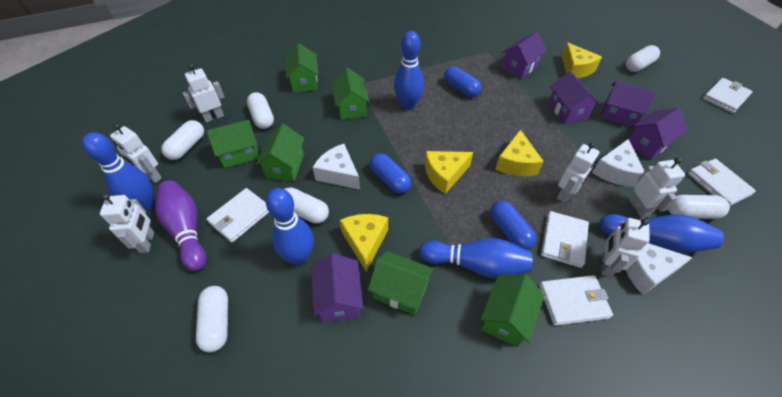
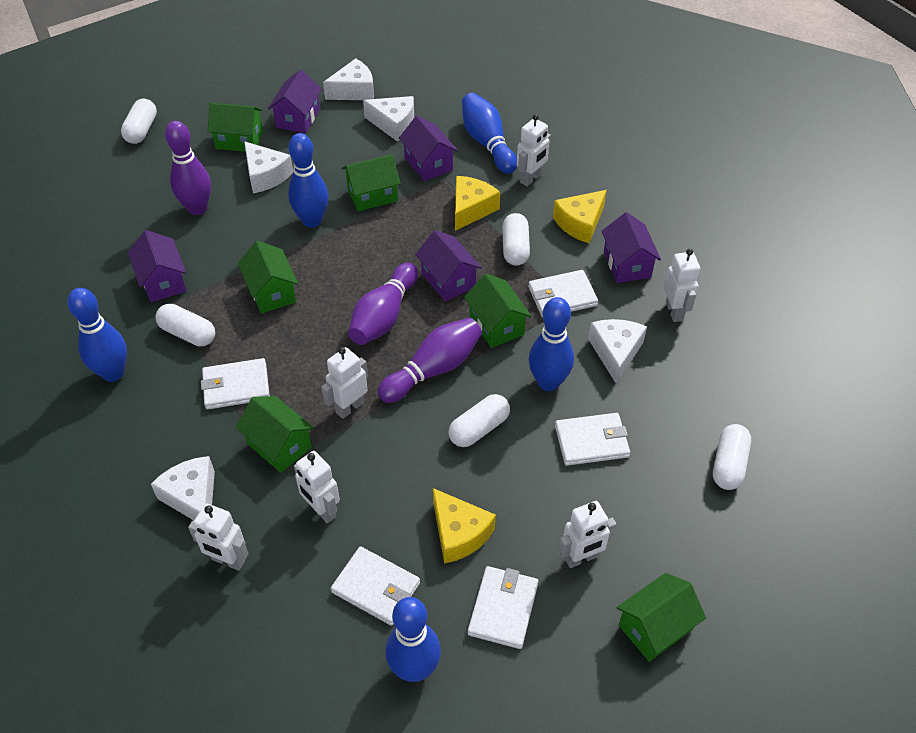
blue capsule: 3 -> 0
purple bowling pin: 1 -> 3
white capsule: 6 -> 5
white cheese: 3 -> 5
yellow cheese: 4 -> 3

